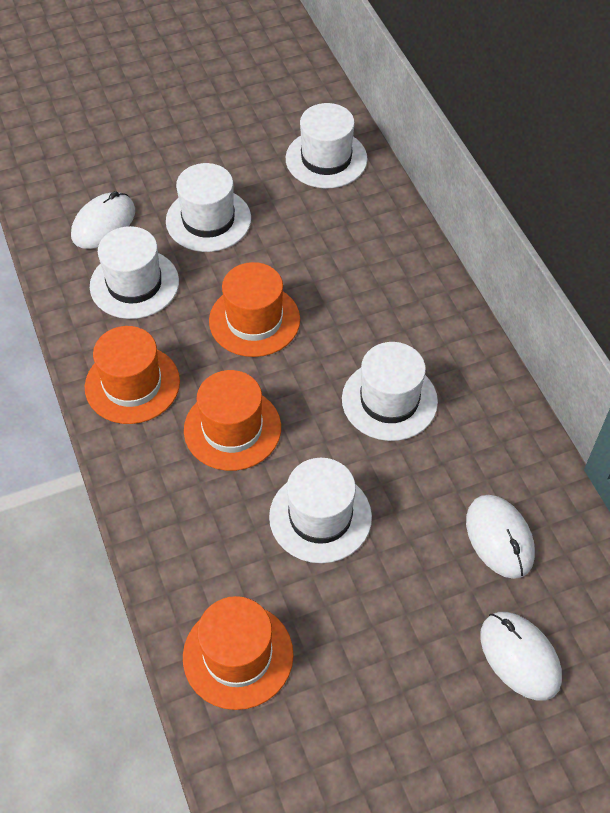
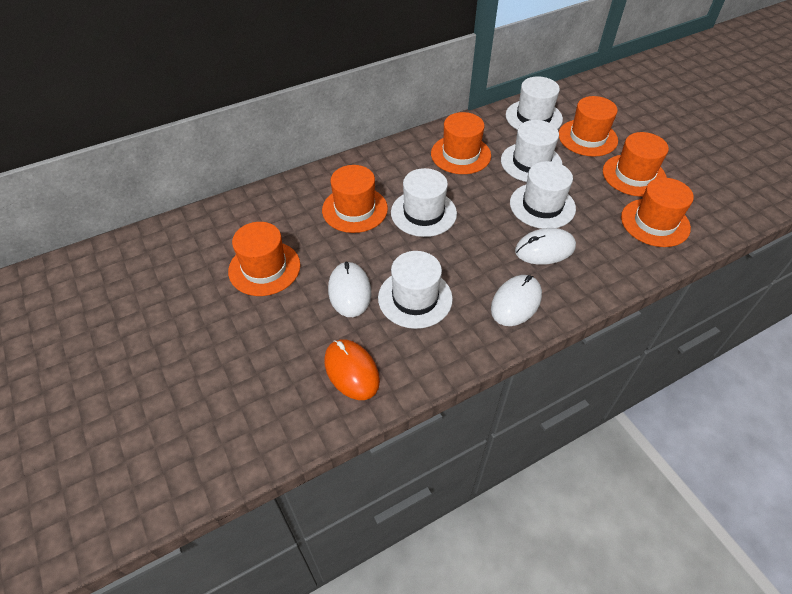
orange hat: 4 -> 6
orange mouse: 0 -> 1

